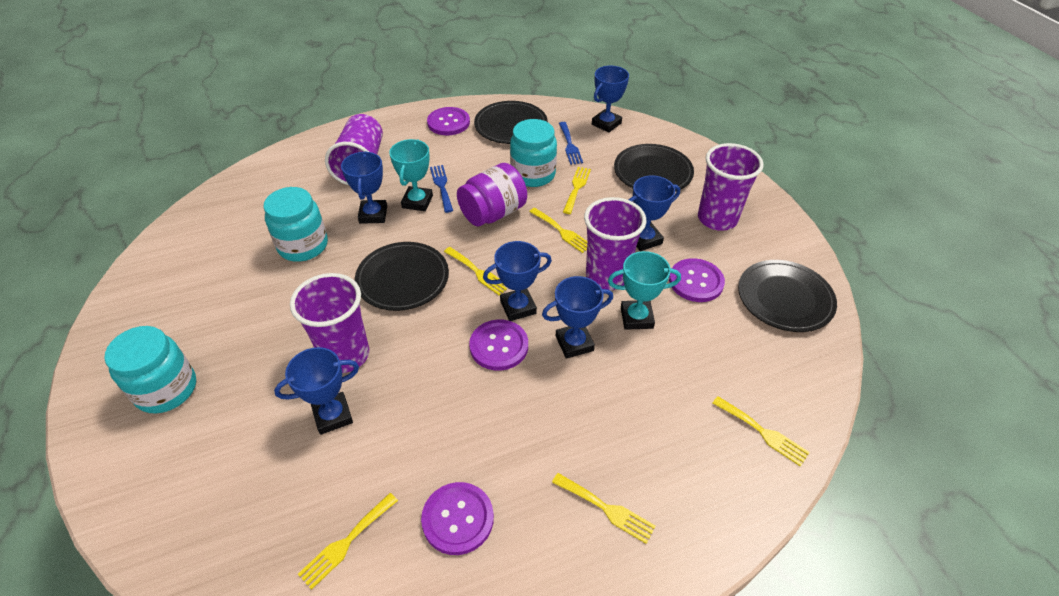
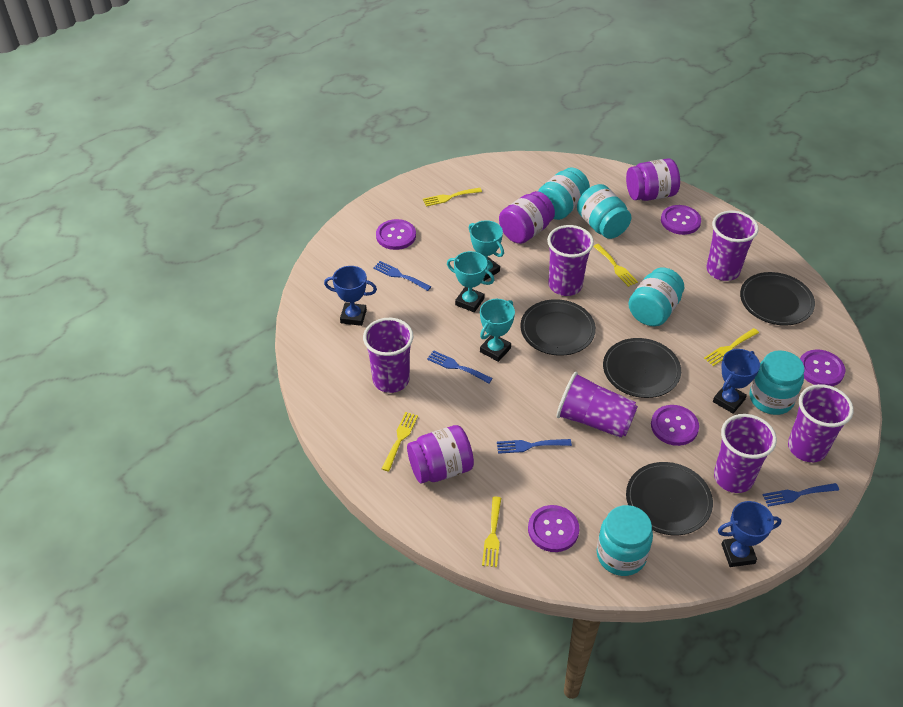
blue fork: 2 -> 4
blue trophy: 6 -> 3
purple button: 4 -> 5
purple cup: 4 -> 6
purple jar: 1 -> 3
turquoise jar: 3 -> 5
turquoise trophy: 2 -> 3
yellow fork: 6 -> 5

